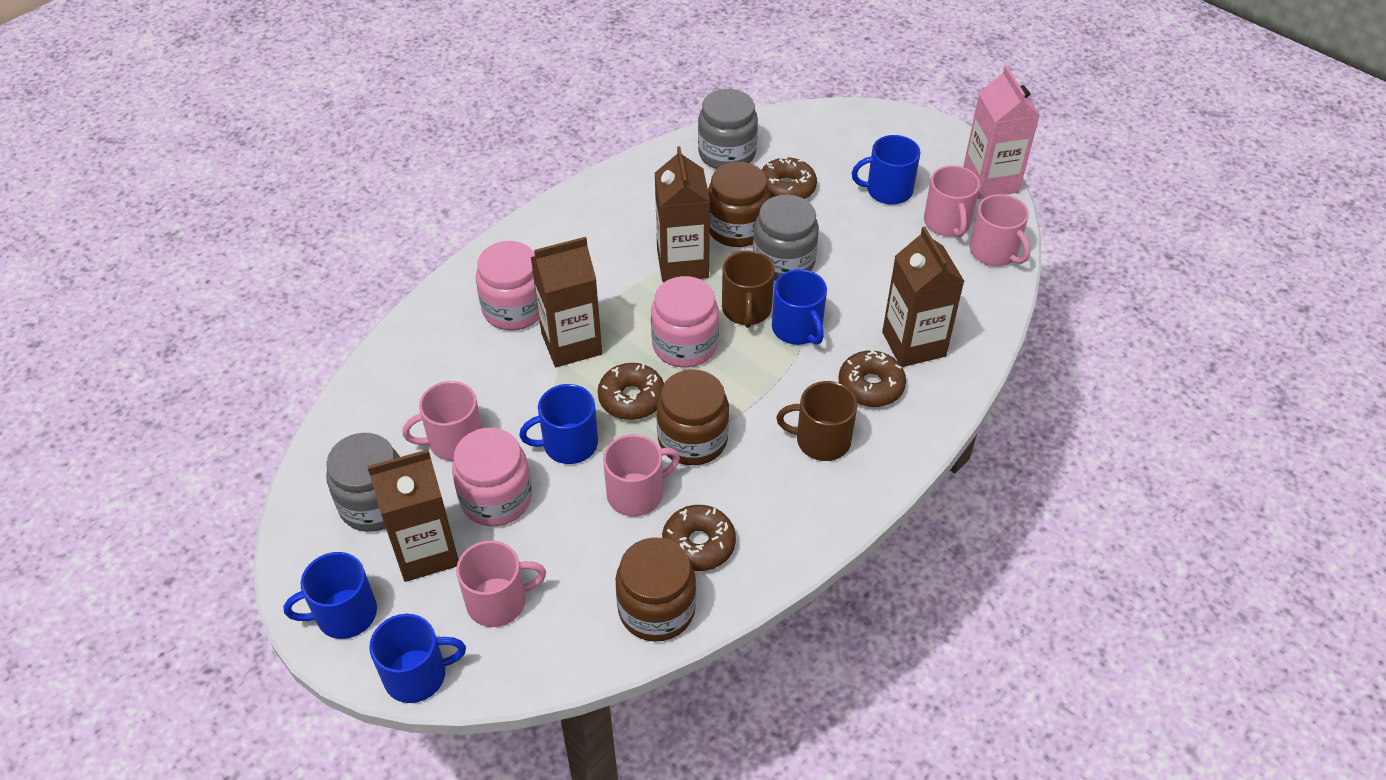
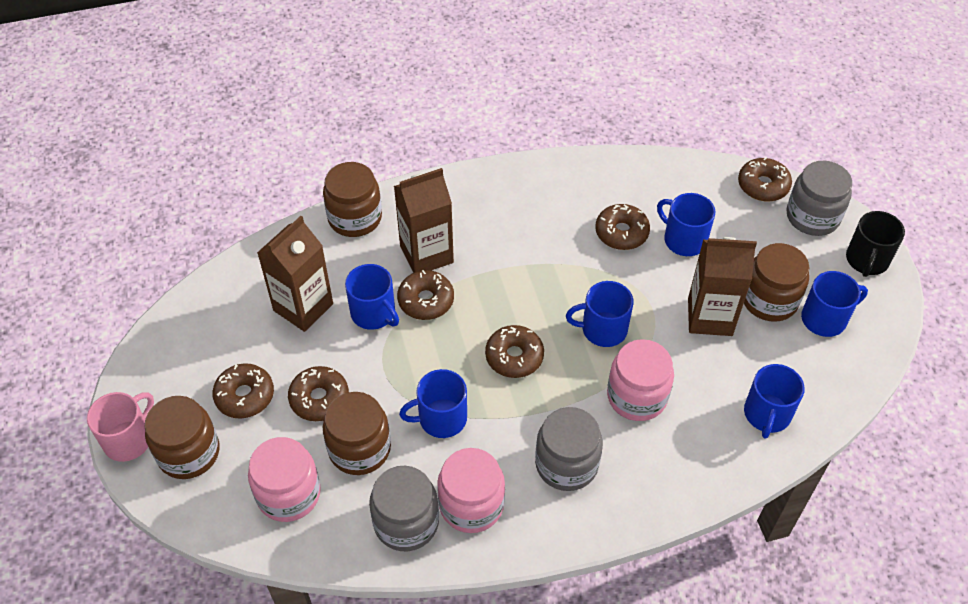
black mug: 0 -> 1
blue mug: 5 -> 6
brown carton: 4 -> 3
brown donut: 4 -> 6
brown jar: 3 -> 4
brown mug: 2 -> 0
pink carton: 1 -> 0
pink mug: 5 -> 1

